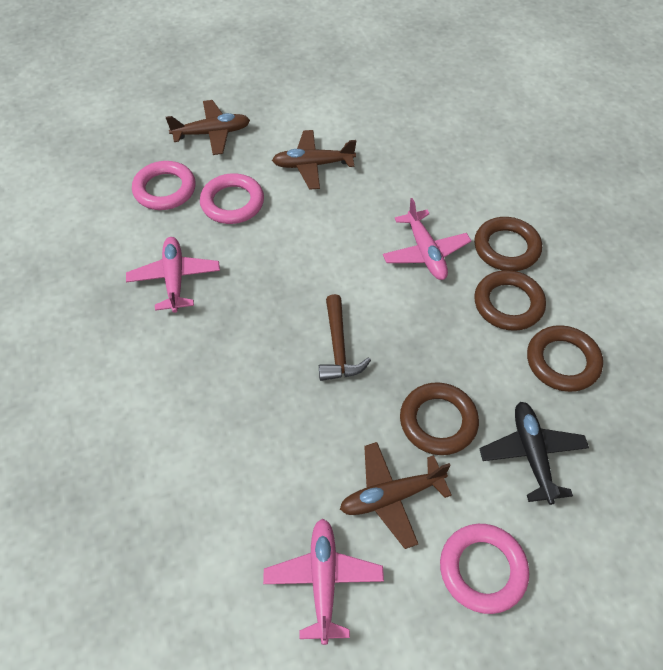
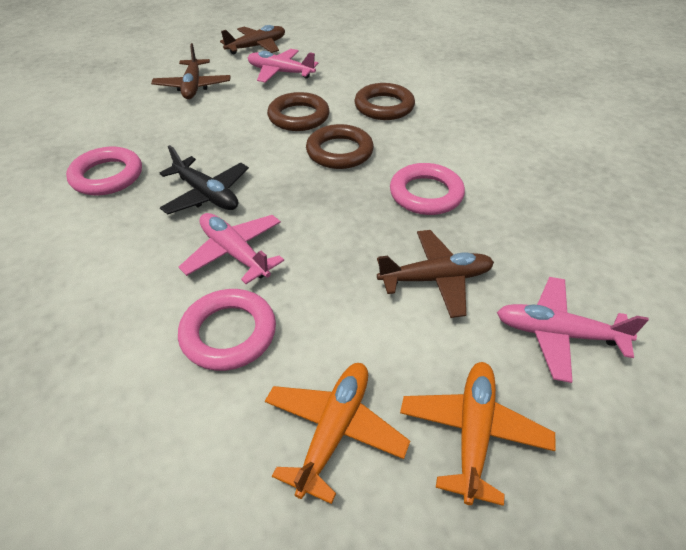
brown hammer: 1 -> 0
brown ring: 4 -> 3
orange plane: 0 -> 2

